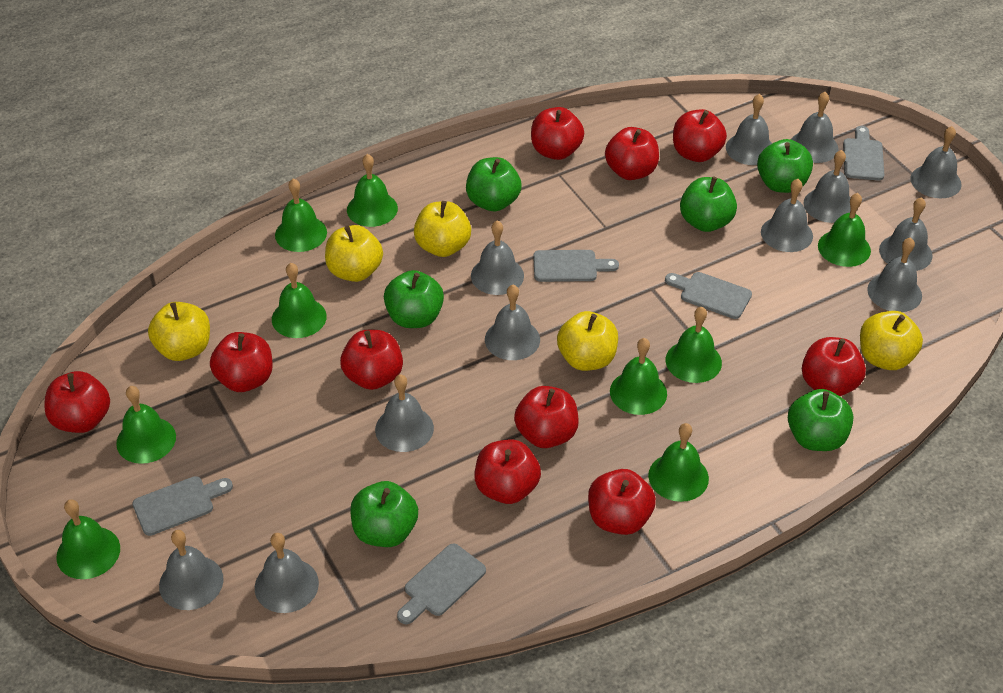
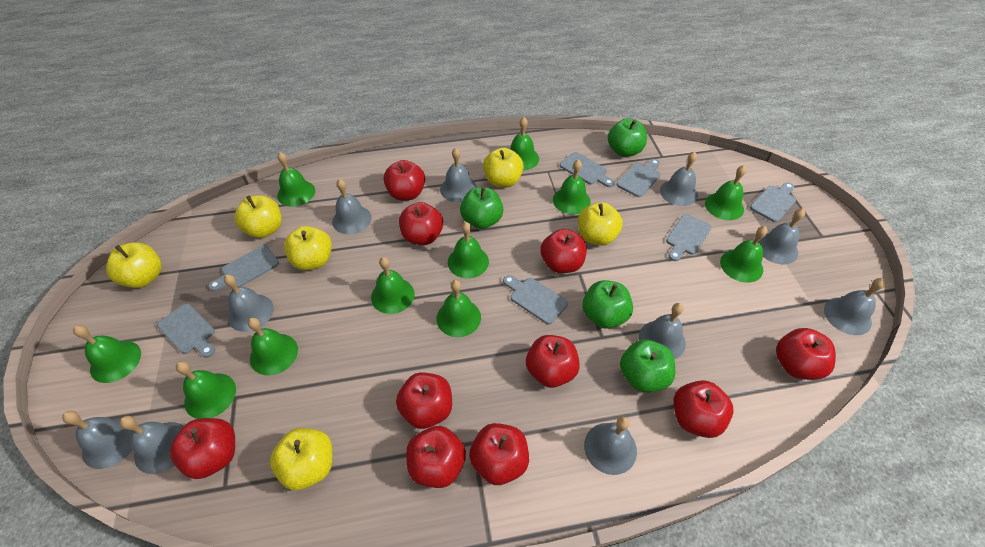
green apple: 6 -> 4
green bell: 9 -> 11
grey bell: 12 -> 10
grey cutting board: 5 -> 7
yellow apple: 5 -> 6

